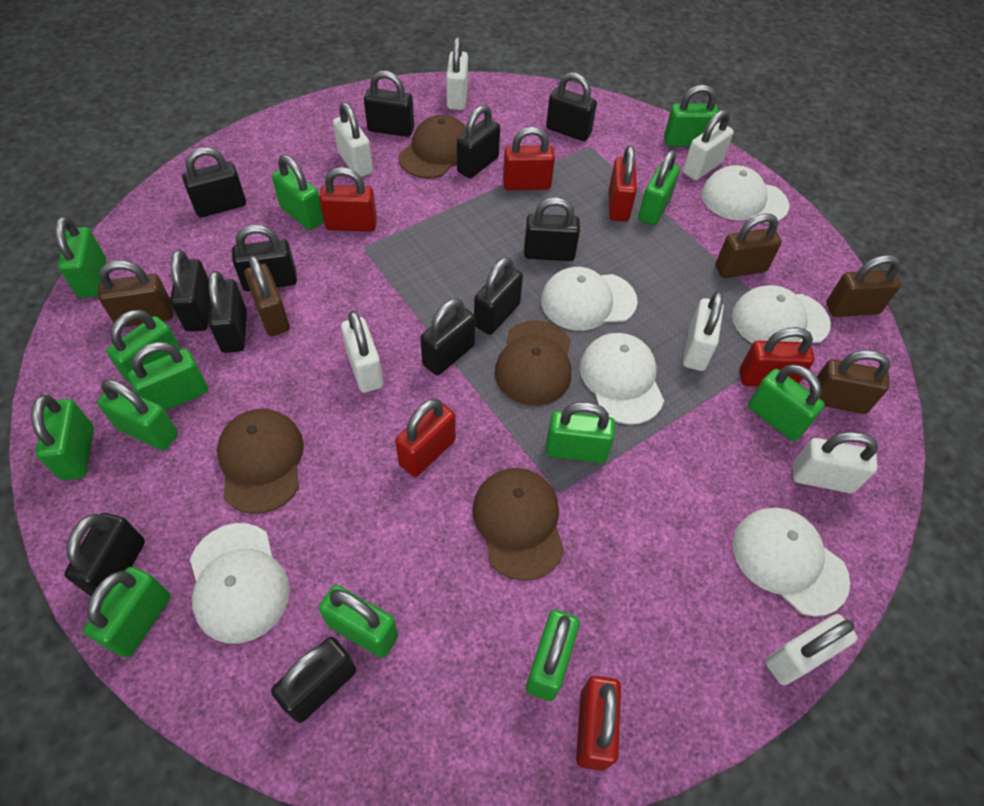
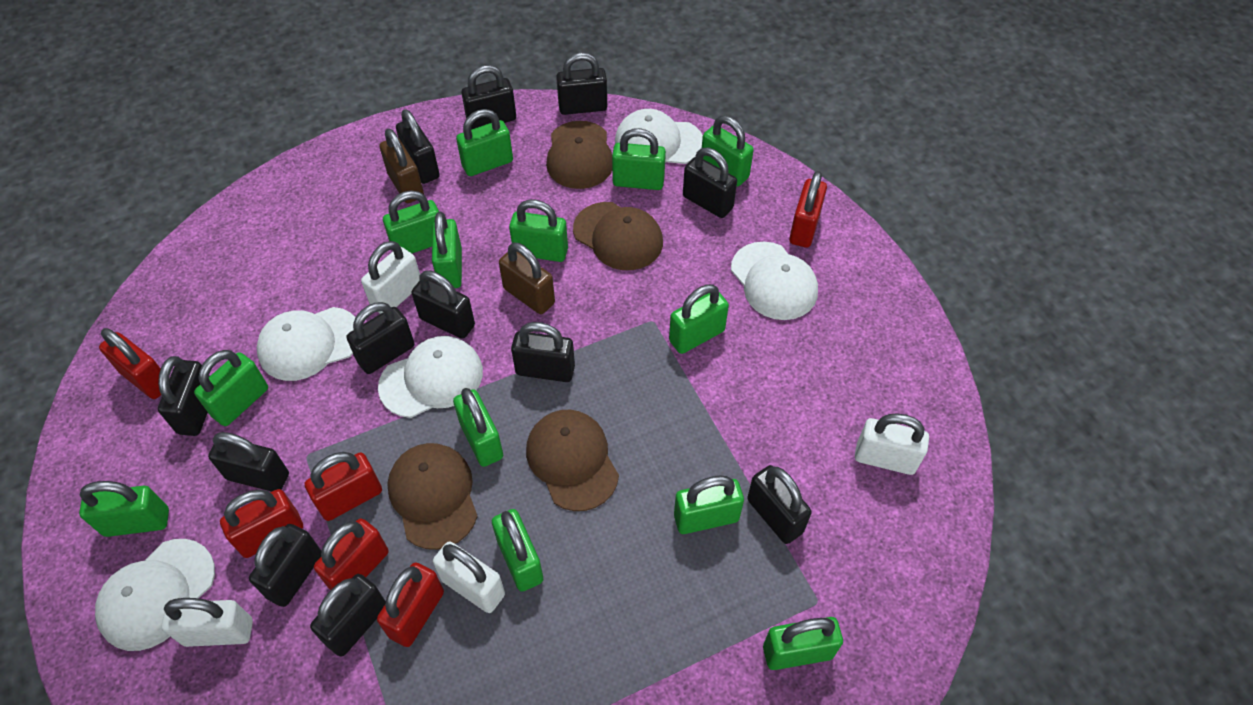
brown padlock: 5 -> 2
white cap: 6 -> 5
white padlock: 7 -> 4

